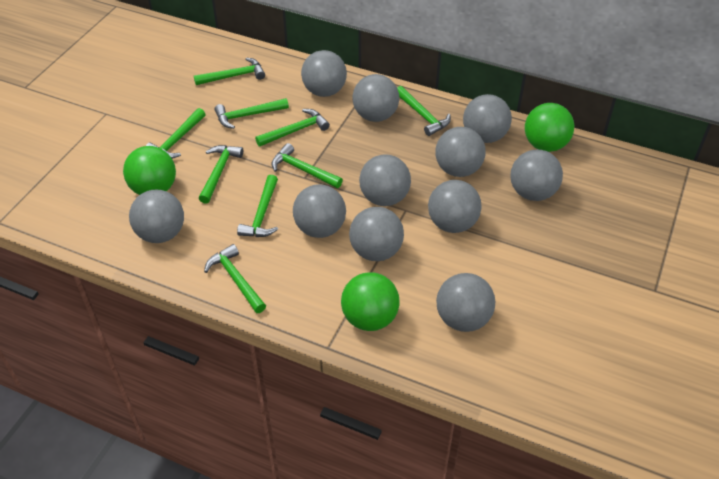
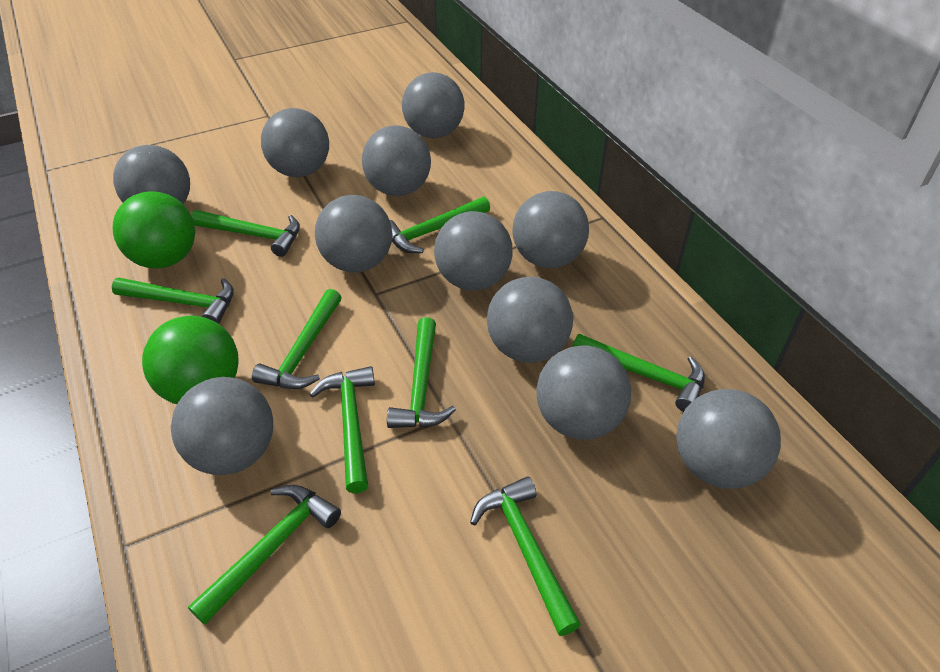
green ball: 3 -> 2

